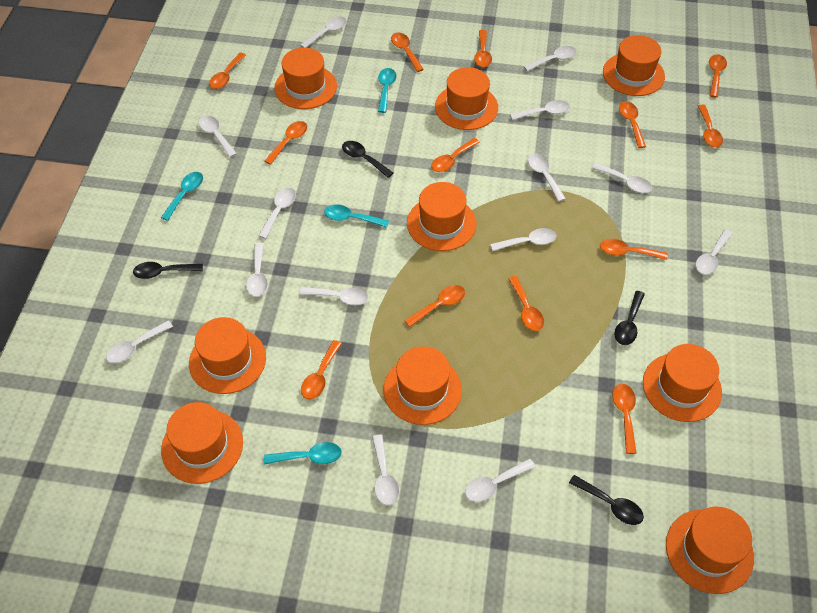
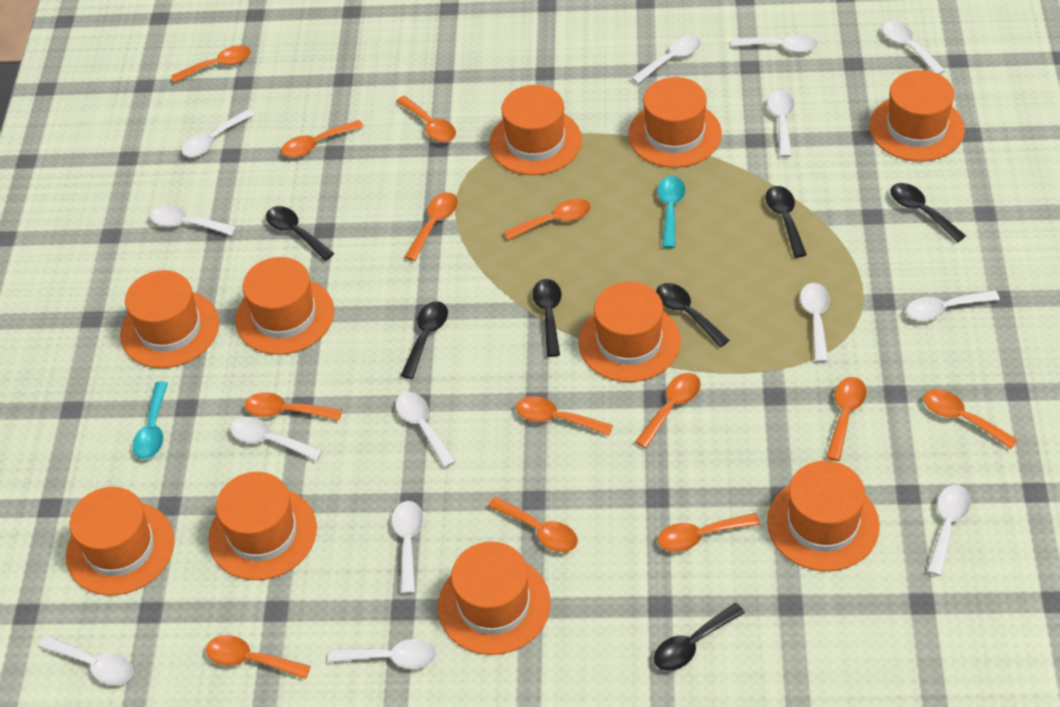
black spoon: 4 -> 7
orange hat: 9 -> 10
turquoise spoon: 4 -> 2

